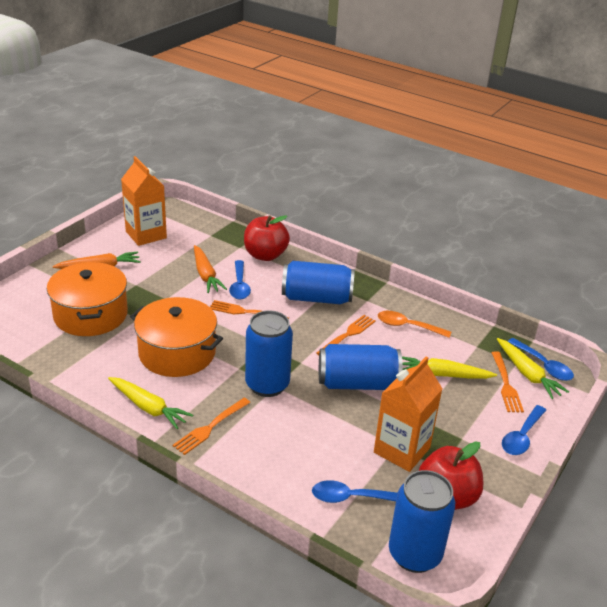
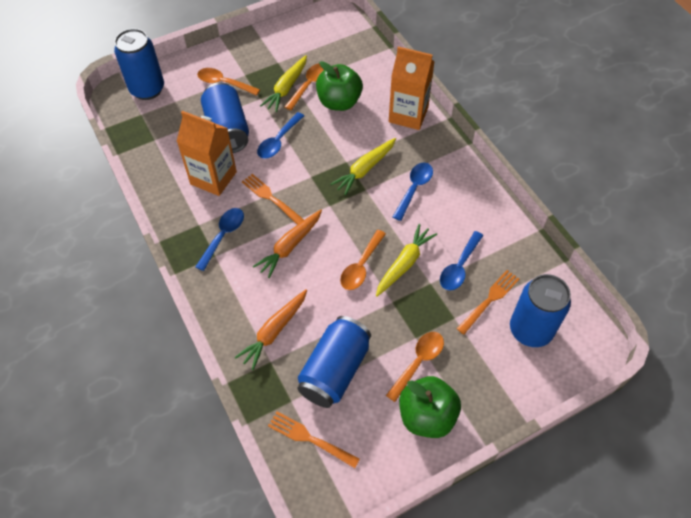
green apple: 0 -> 2
orange fork: 4 -> 3
orange pot: 2 -> 0
orange spoon: 1 -> 4
red apple: 2 -> 0

